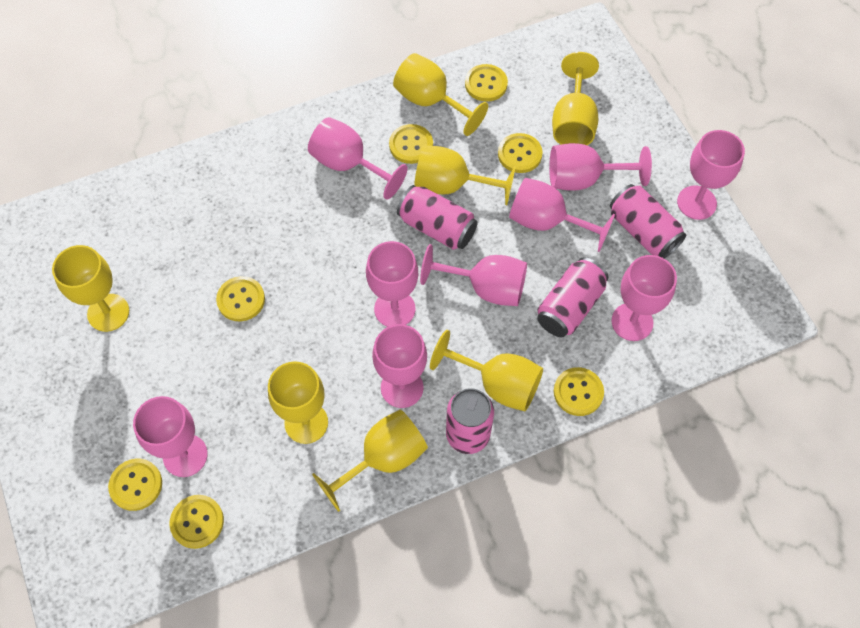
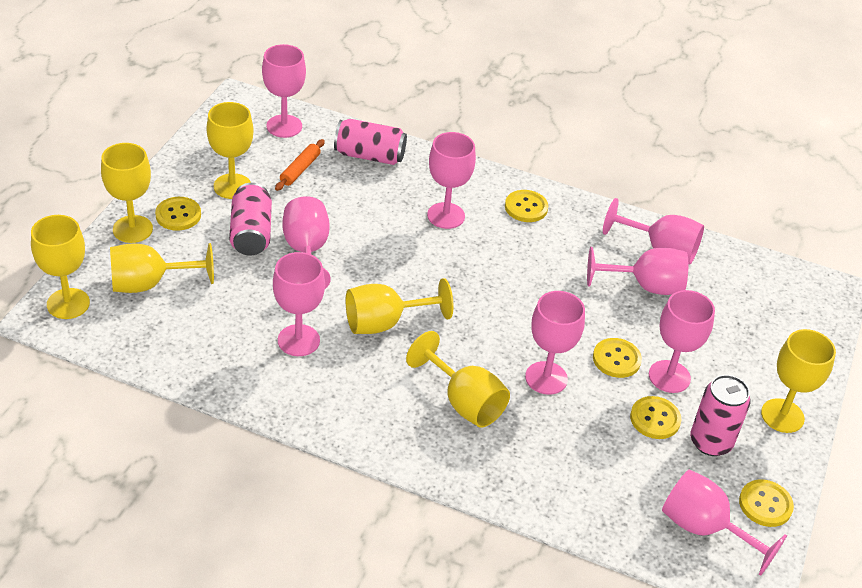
orange rolling pin: 0 -> 1
pink can: 4 -> 3
yellow button: 7 -> 5

